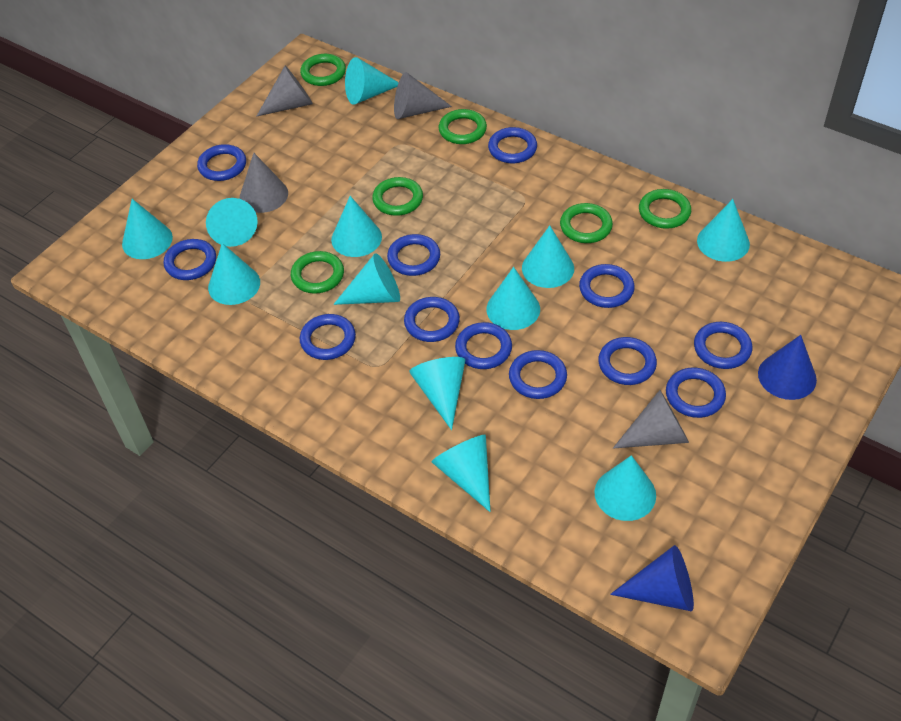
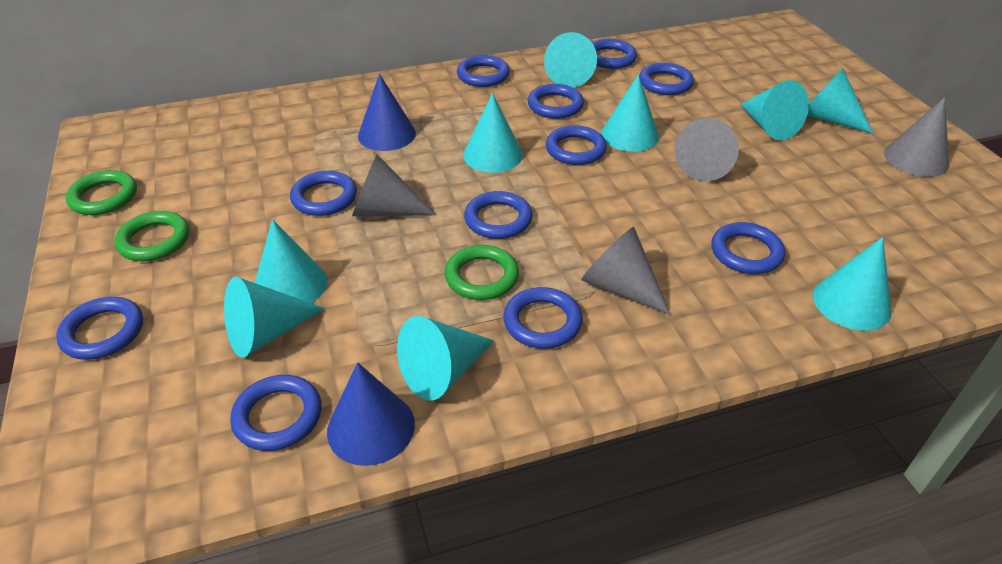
blue ring: 12 -> 11
green ring: 6 -> 3
turquoise cone: 12 -> 9

